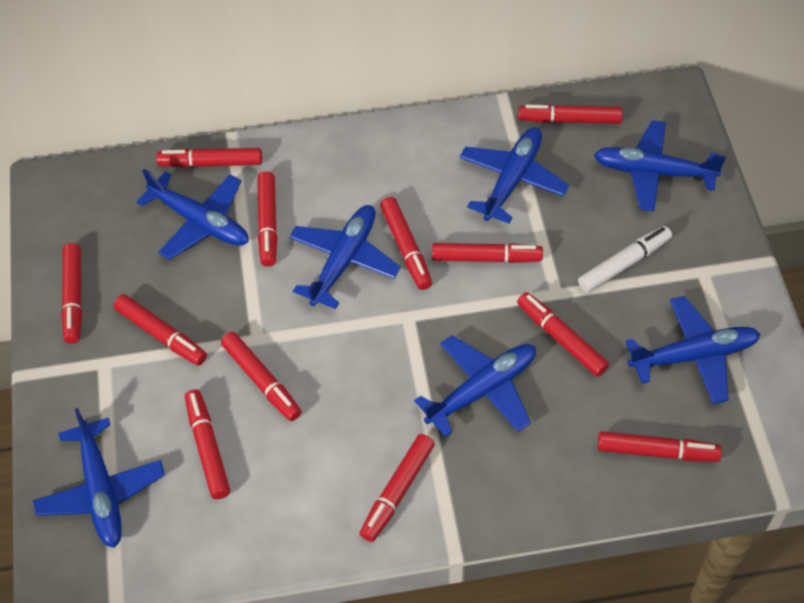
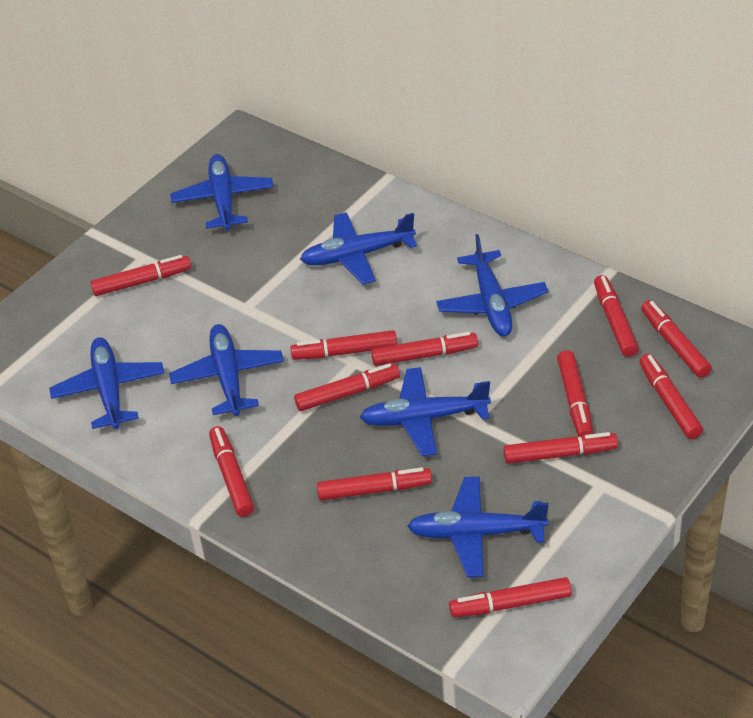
white marker: 1 -> 0

